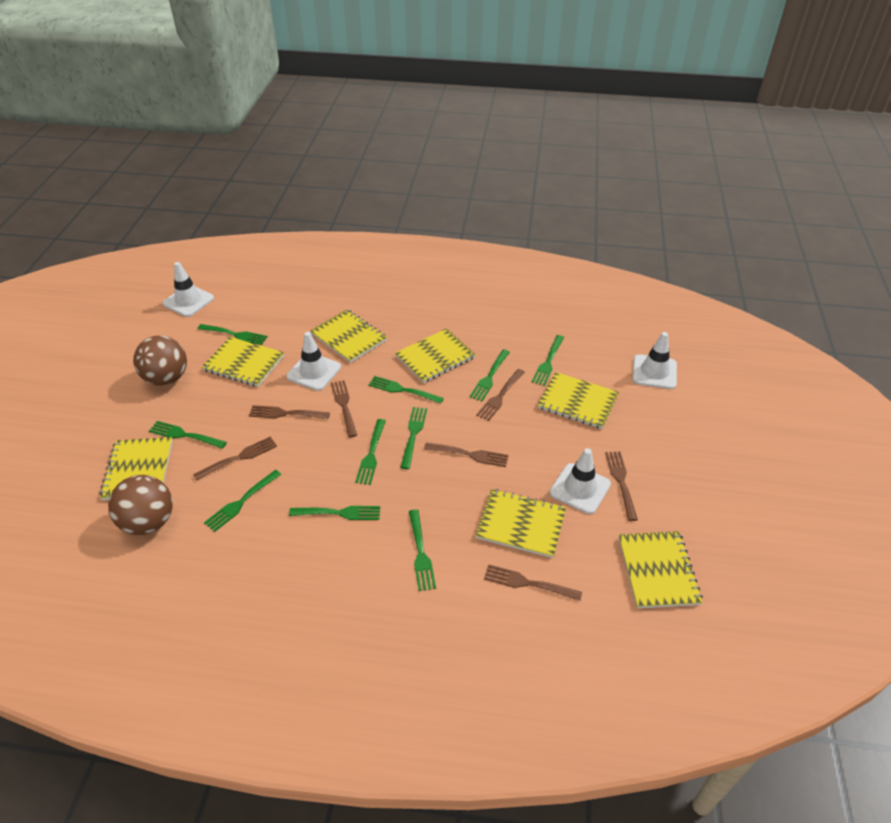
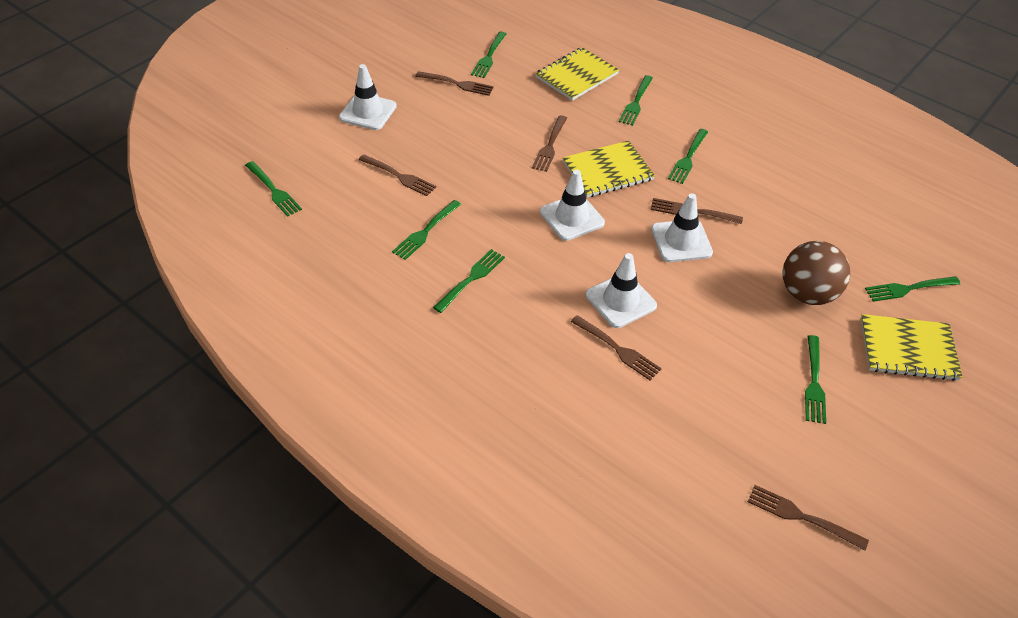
brown ball: 2 -> 1
brown fork: 7 -> 6
green fork: 10 -> 8
yellow notebook: 7 -> 3

